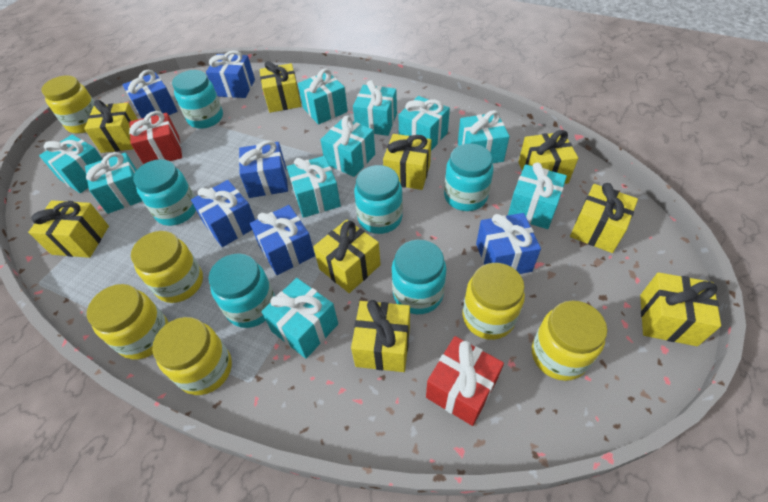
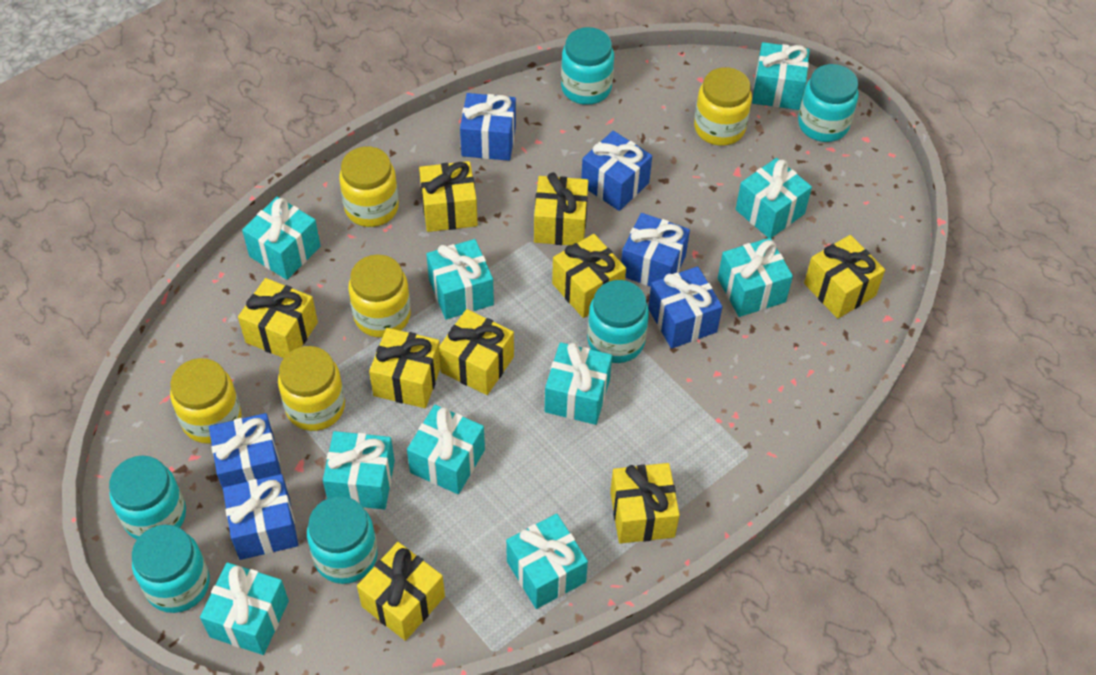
red gift: 2 -> 0
yellow jar: 6 -> 5

